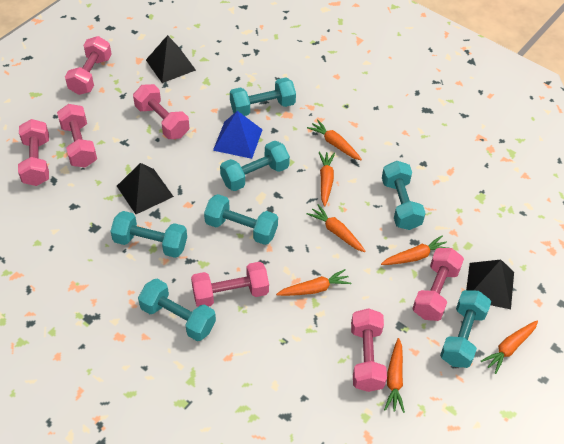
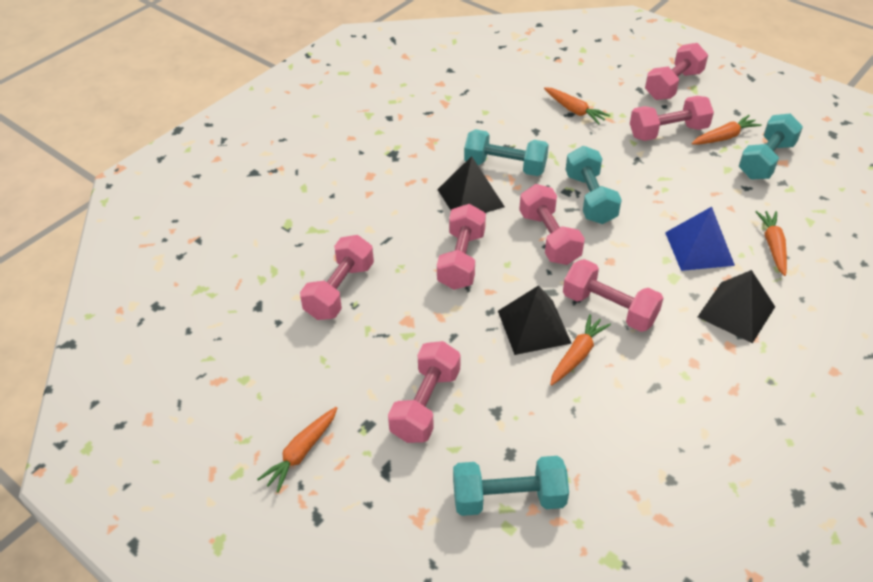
orange carrot: 7 -> 5
turquoise dumbbell: 7 -> 4

